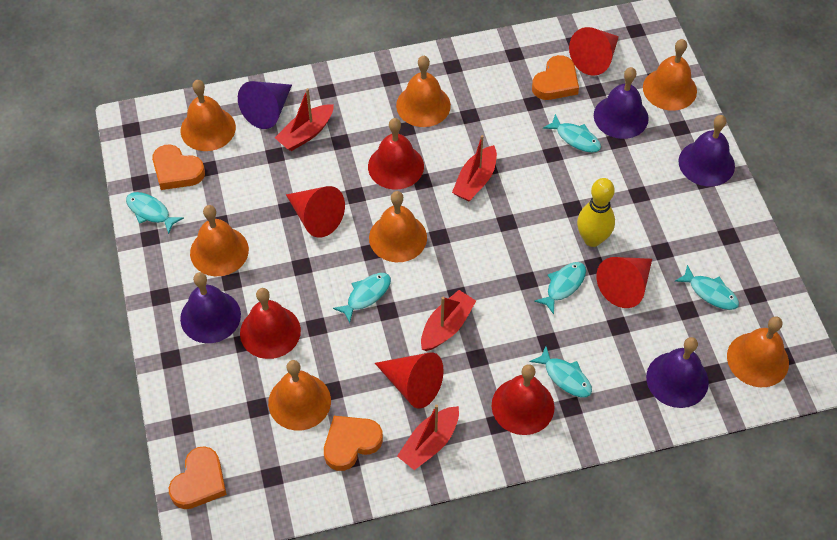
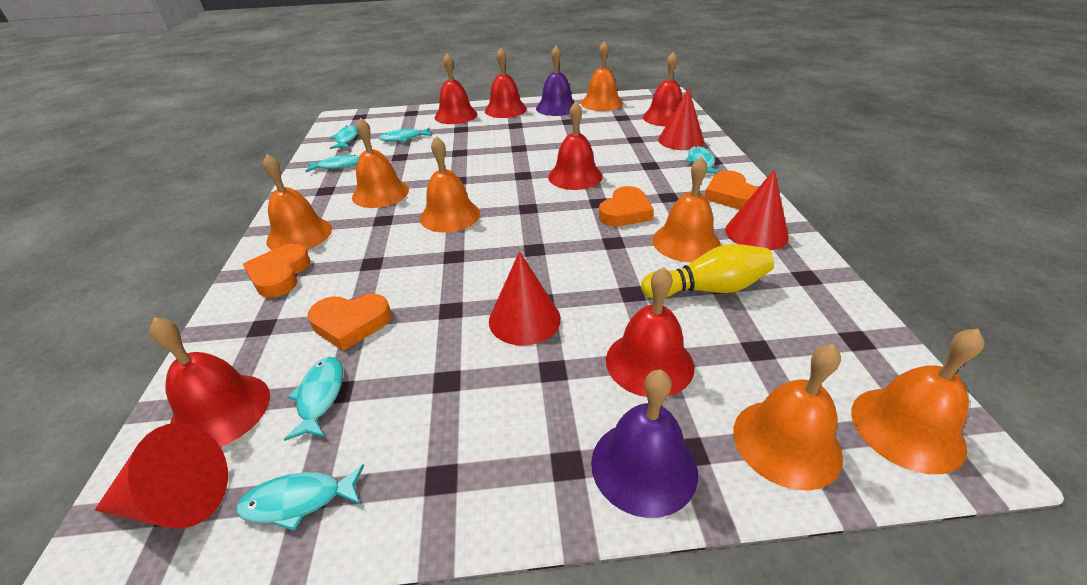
purple bell: 4 -> 2
purple cone: 1 -> 0
red bell: 3 -> 6
red boat: 4 -> 0

